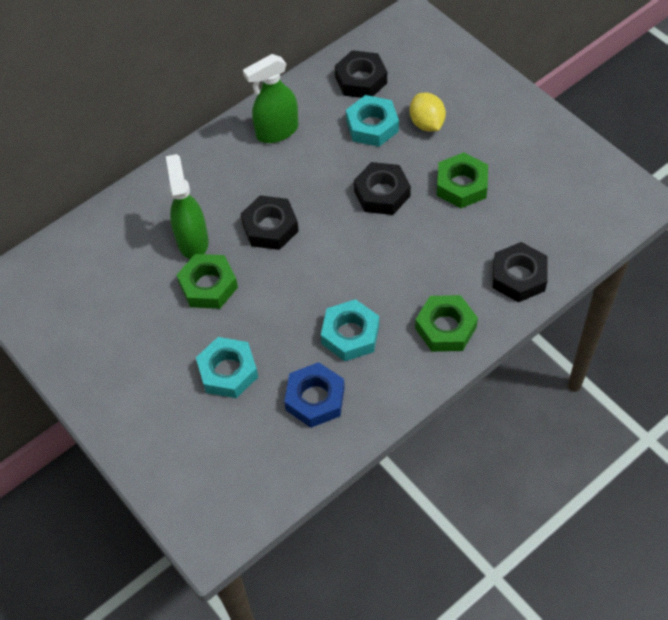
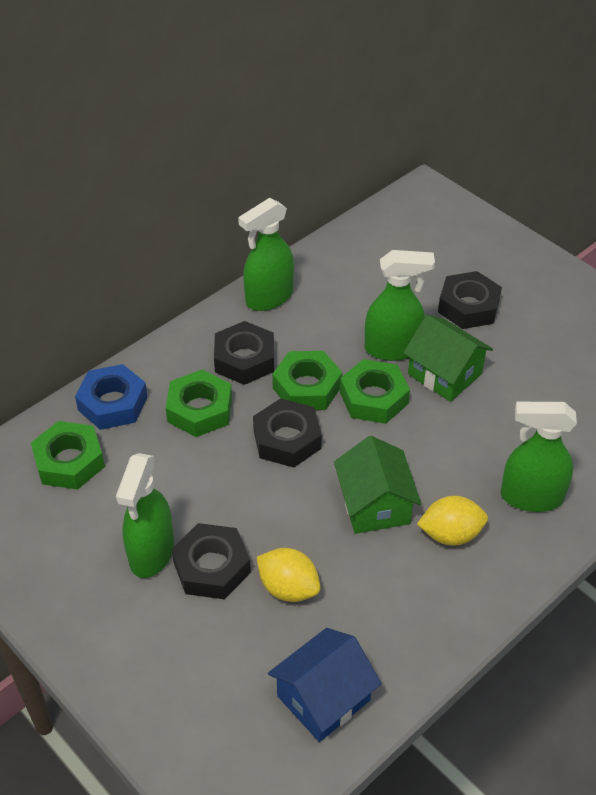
blue house: 0 -> 1
green house: 0 -> 2
green nut: 3 -> 4
green spray bottle: 2 -> 4
turquoise nut: 3 -> 0
yellow lemon: 1 -> 2

